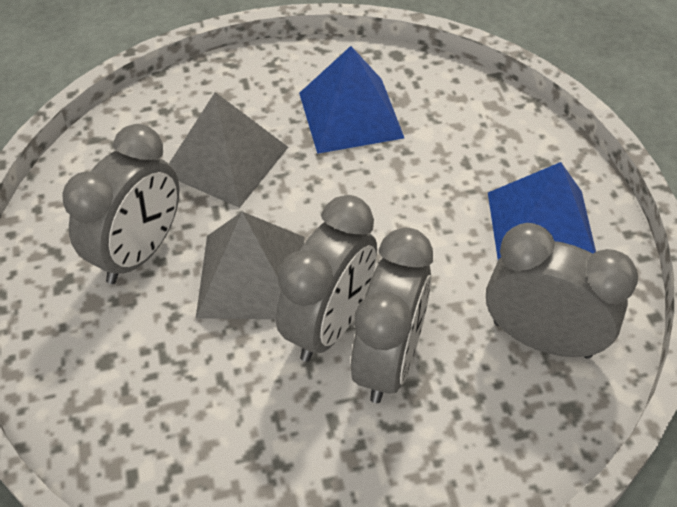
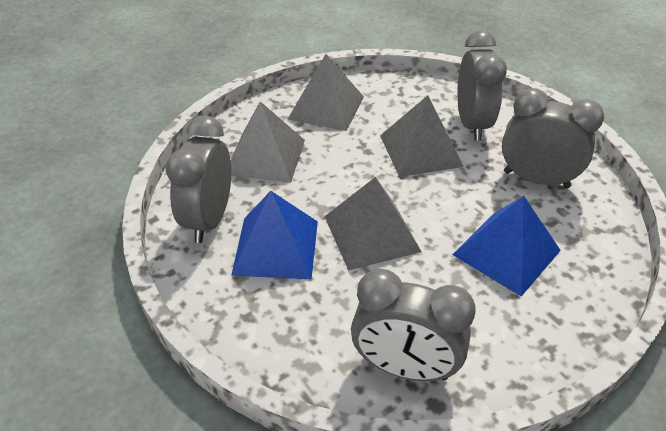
grey pyramid: 2 -> 4

